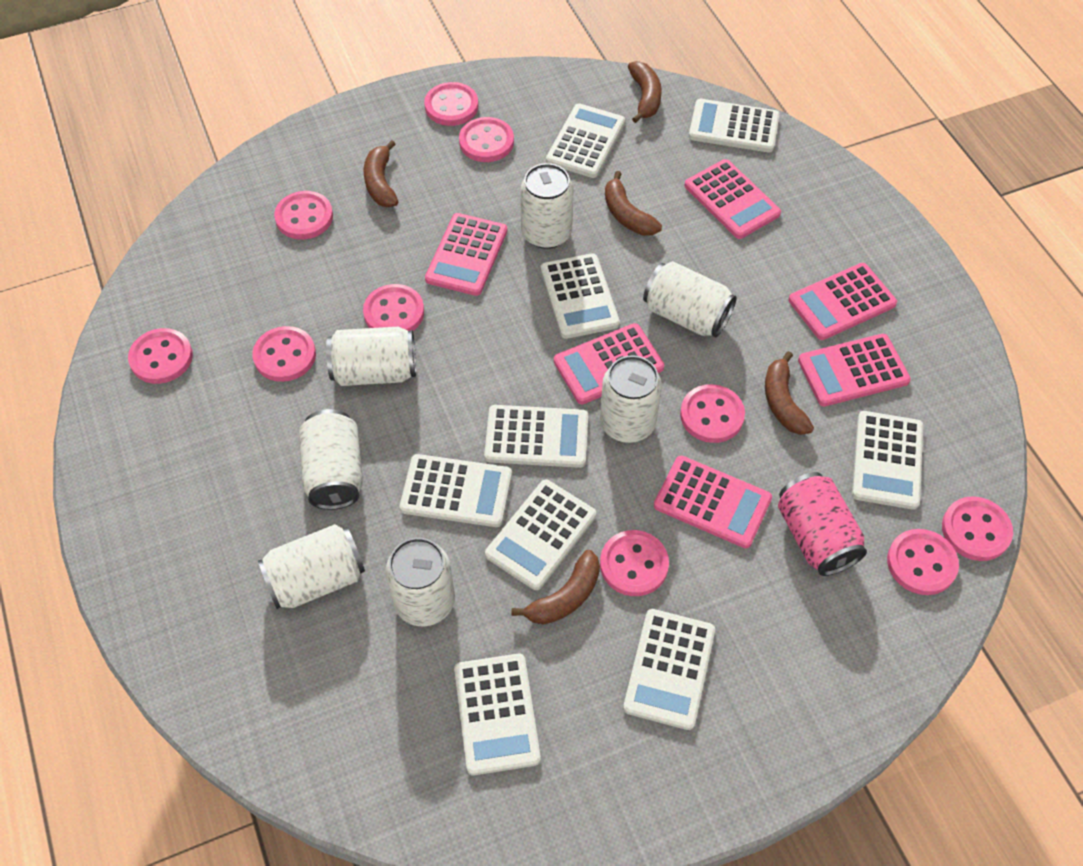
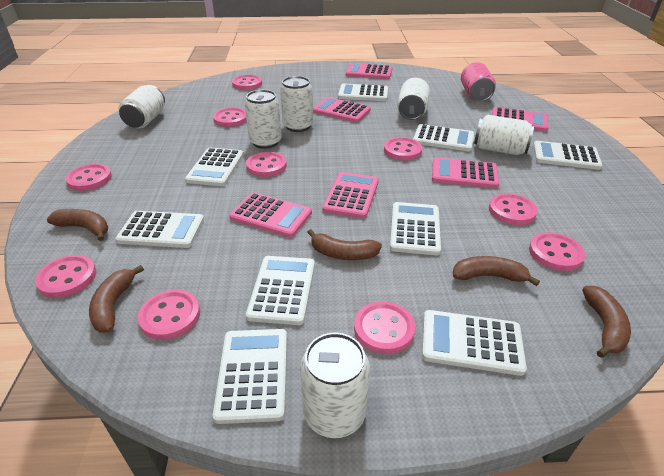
white can: 7 -> 6

